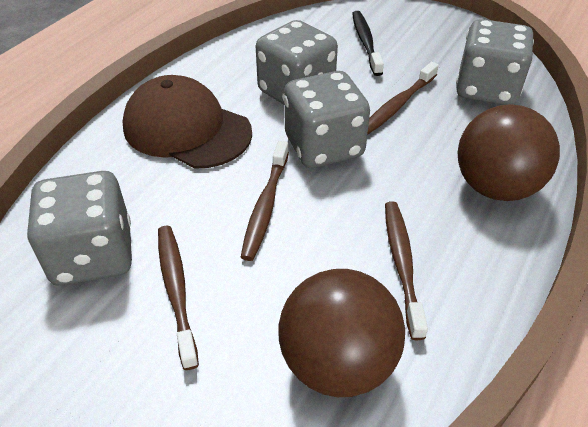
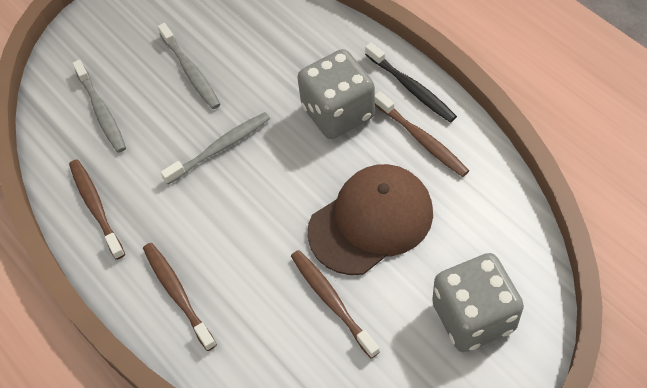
brown ball: 2 -> 0
grey dice: 4 -> 2
grey toothbrush: 0 -> 3

